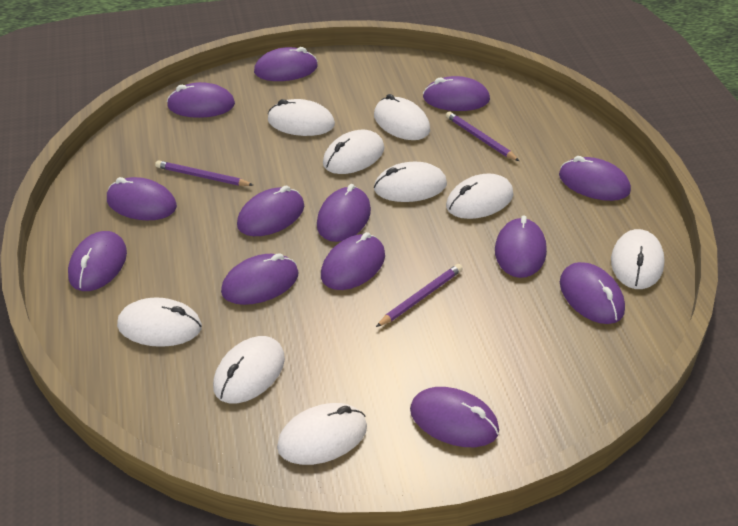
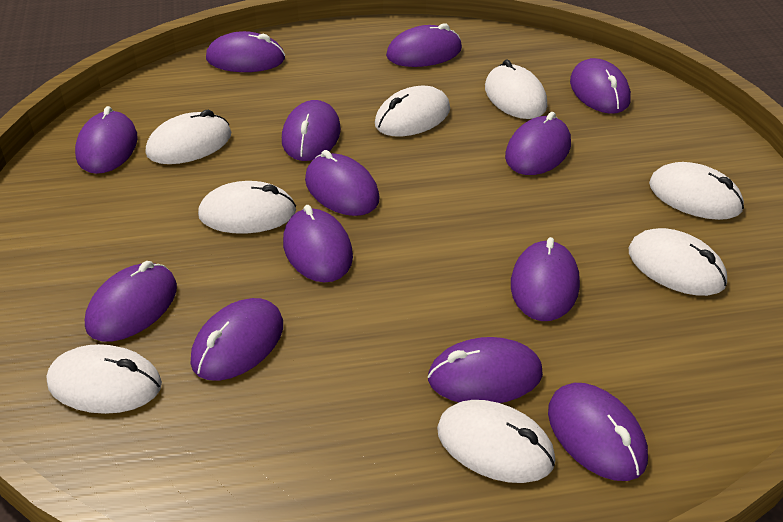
purple pencil: 3 -> 0
white mouse: 9 -> 8

